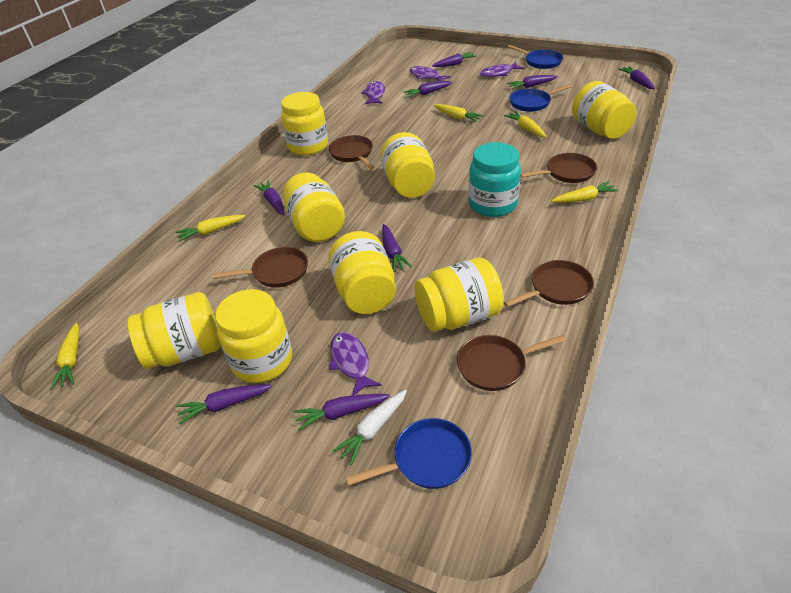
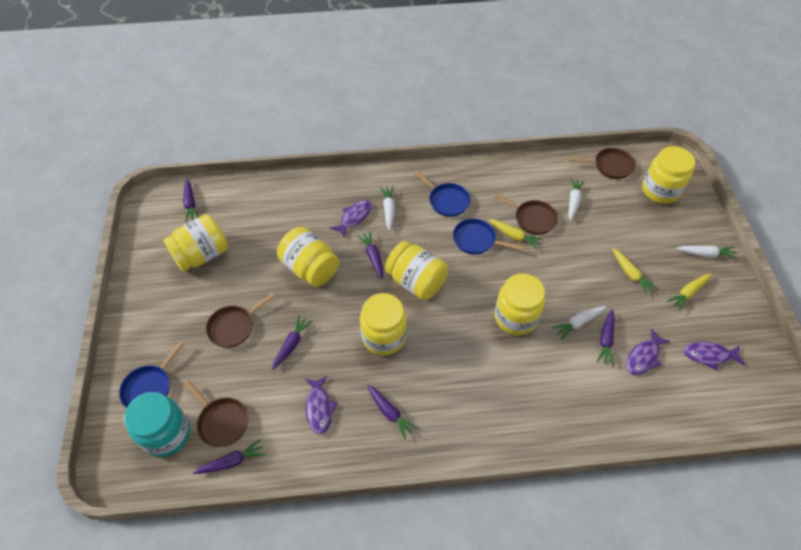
brown pan: 5 -> 4
purple carrot: 8 -> 6
white carrot: 1 -> 4
yellow carrot: 5 -> 3
yellow jar: 8 -> 6

